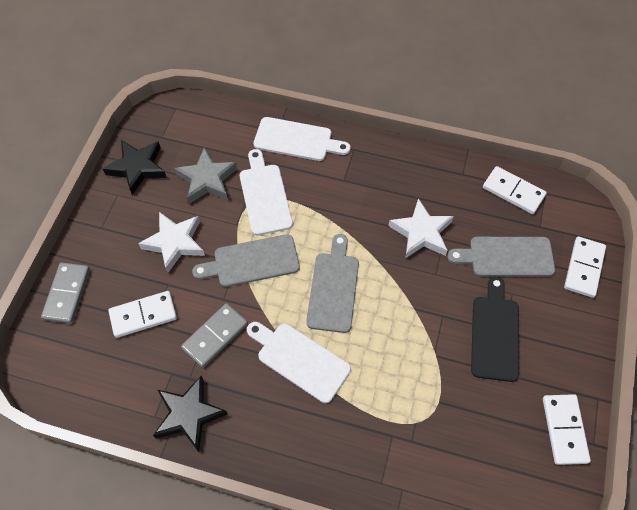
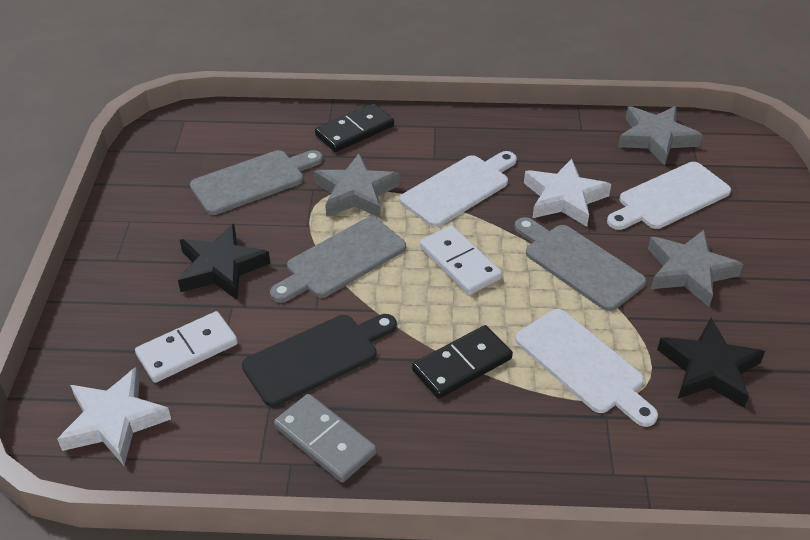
black domino: 0 -> 2
grey domino: 2 -> 1
grey star: 1 -> 3
white domino: 4 -> 2

